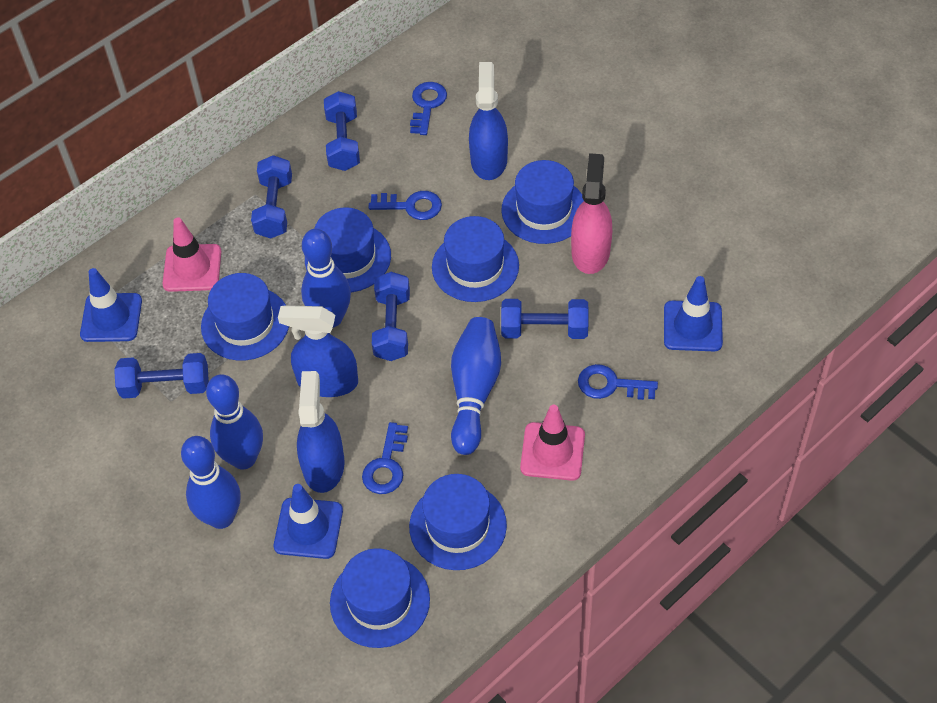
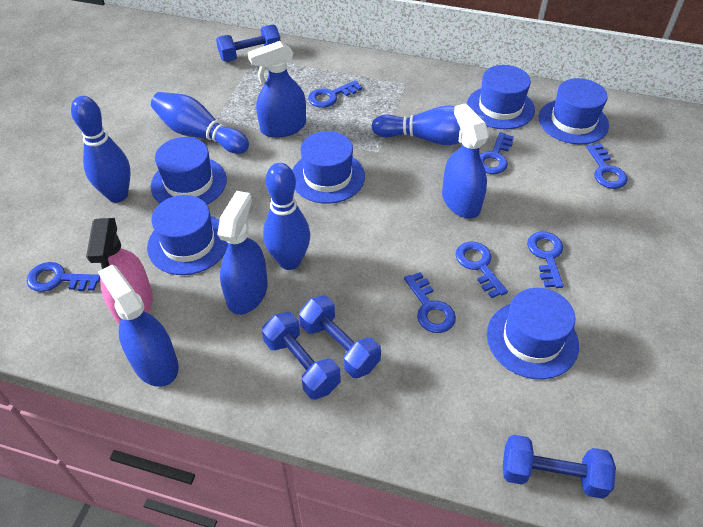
blue dumbbell: 5 -> 4
blue key: 4 -> 7
blue spray bottle: 3 -> 4
blue traffic cone: 3 -> 0
pink traffic cone: 2 -> 0

